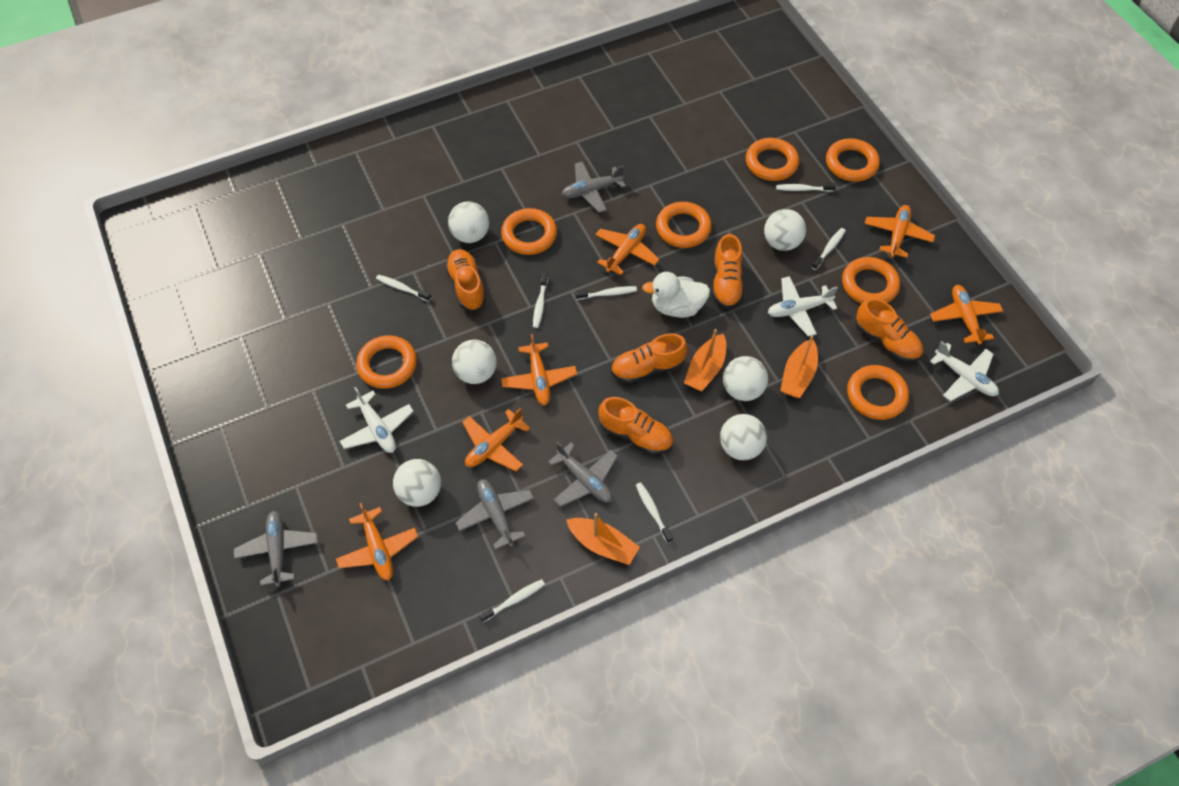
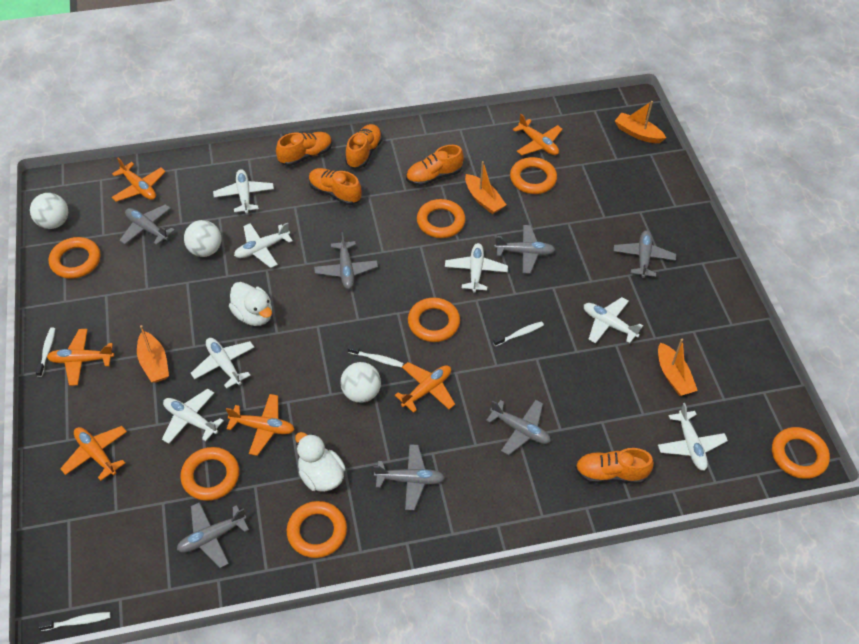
grey plane: 4 -> 7
orange boat: 3 -> 4
white ball: 6 -> 3
white duck: 1 -> 2
white plane: 3 -> 7
white toothbrush: 7 -> 4

